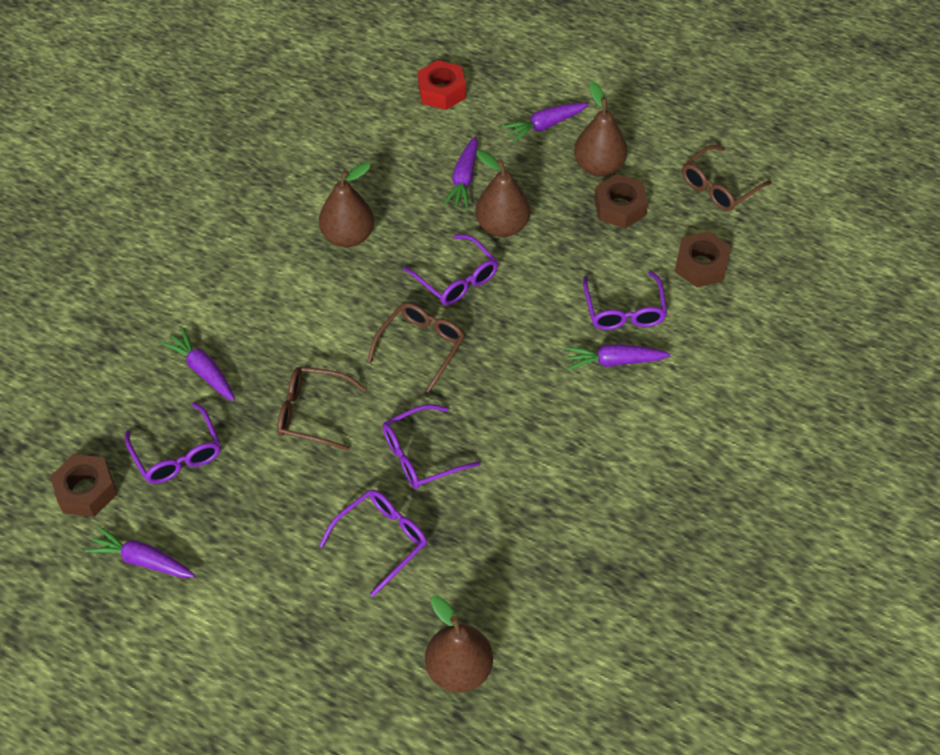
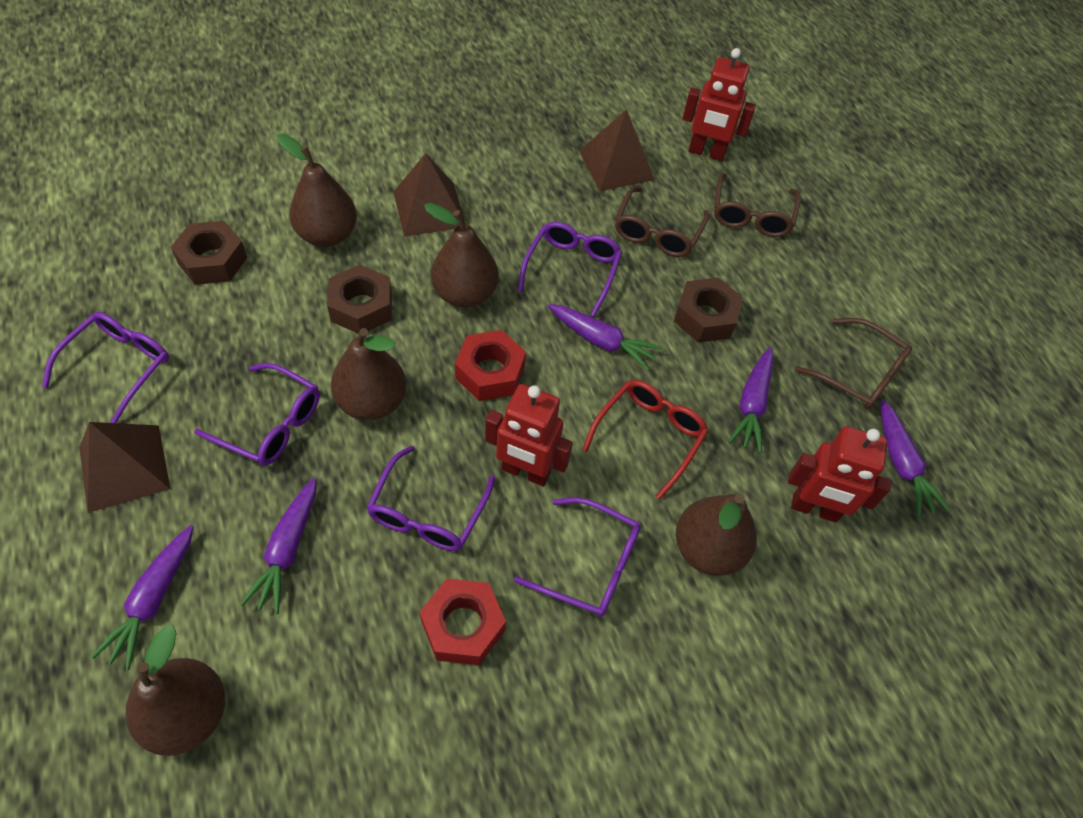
brown pear: 4 -> 5
brown pyramid: 0 -> 3
red glasses: 0 -> 1
red nut: 1 -> 2
red robot: 0 -> 3

